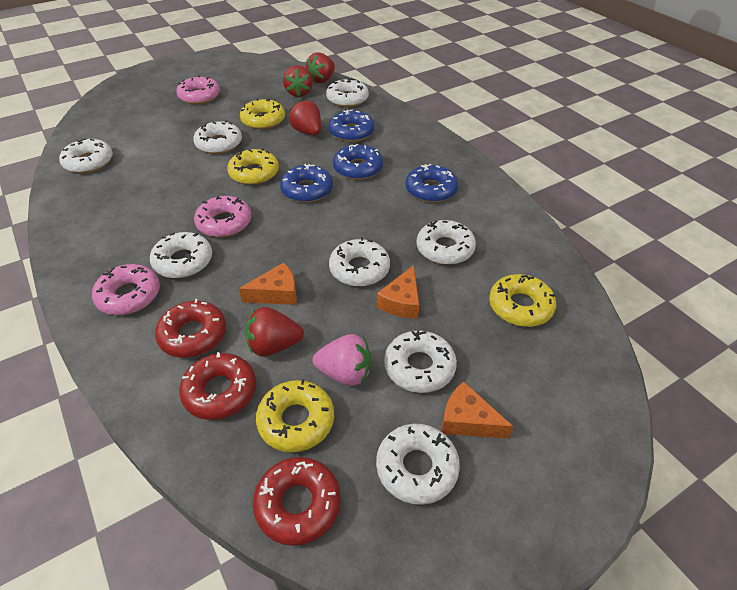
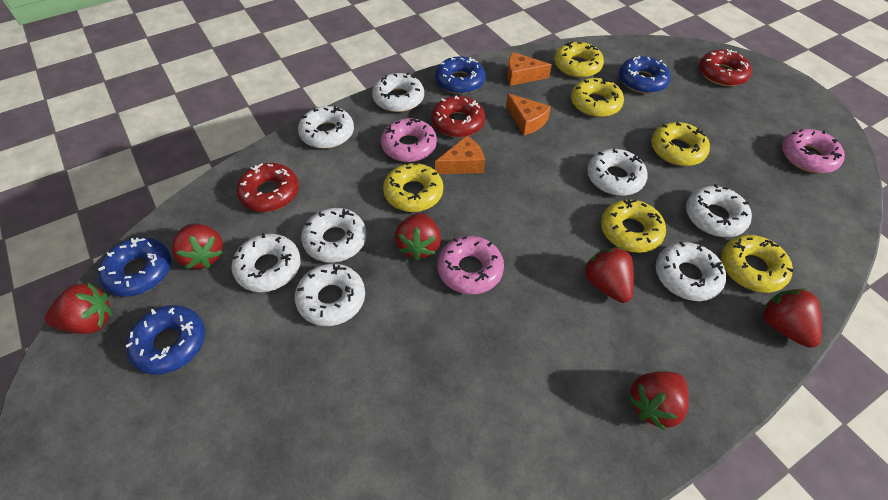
pink strawberry: 1 -> 0
red strawberry: 4 -> 6
yellow donut: 4 -> 6

